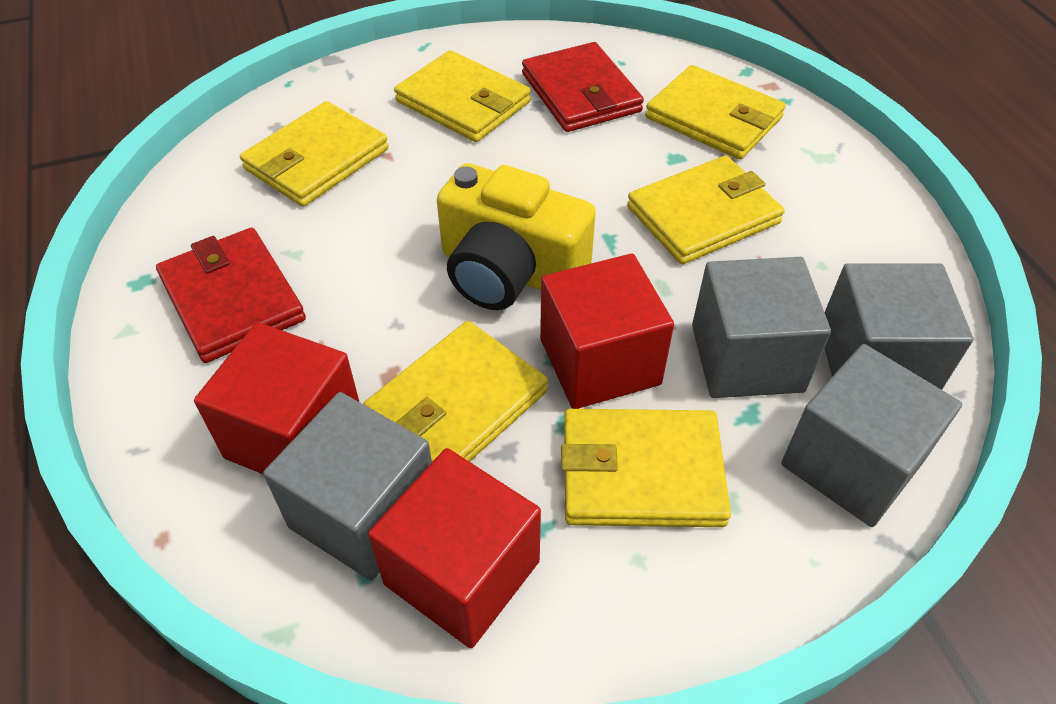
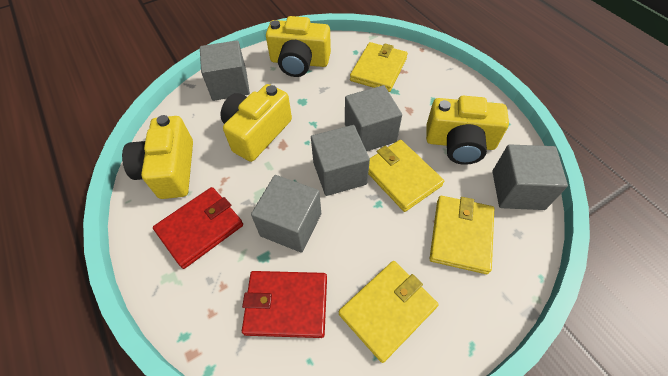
grey cube: 4 -> 5
red cube: 3 -> 0
yellow camera: 1 -> 4
yellow wallet: 6 -> 4

